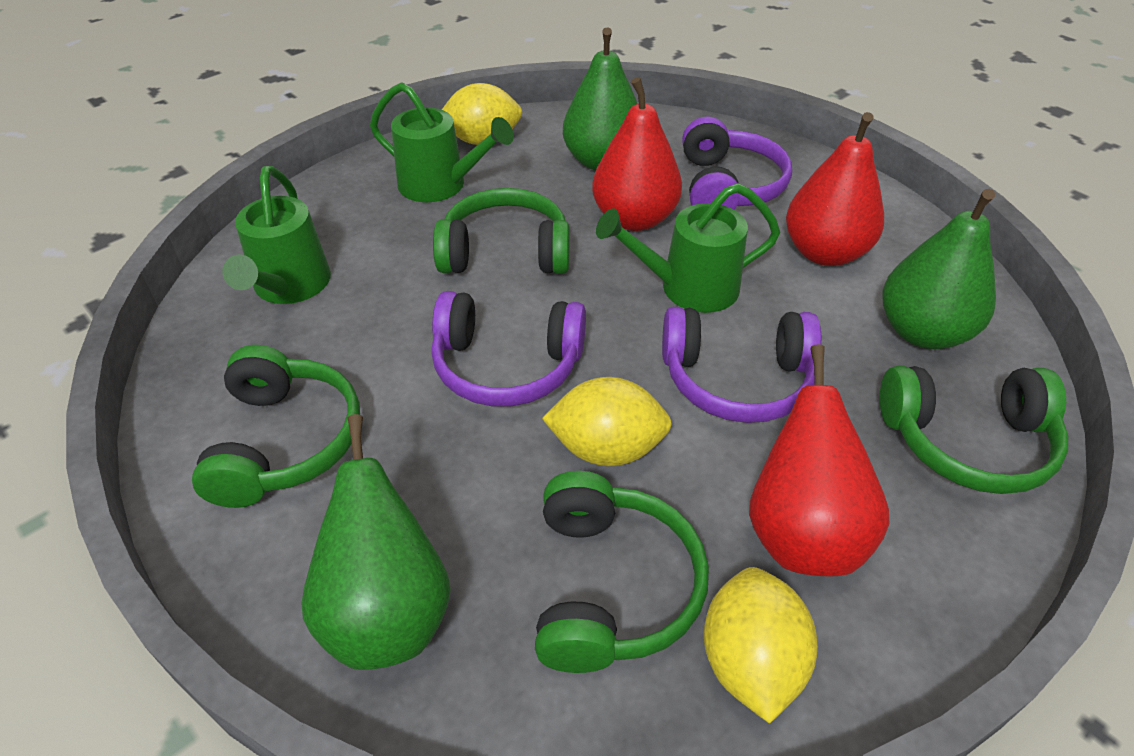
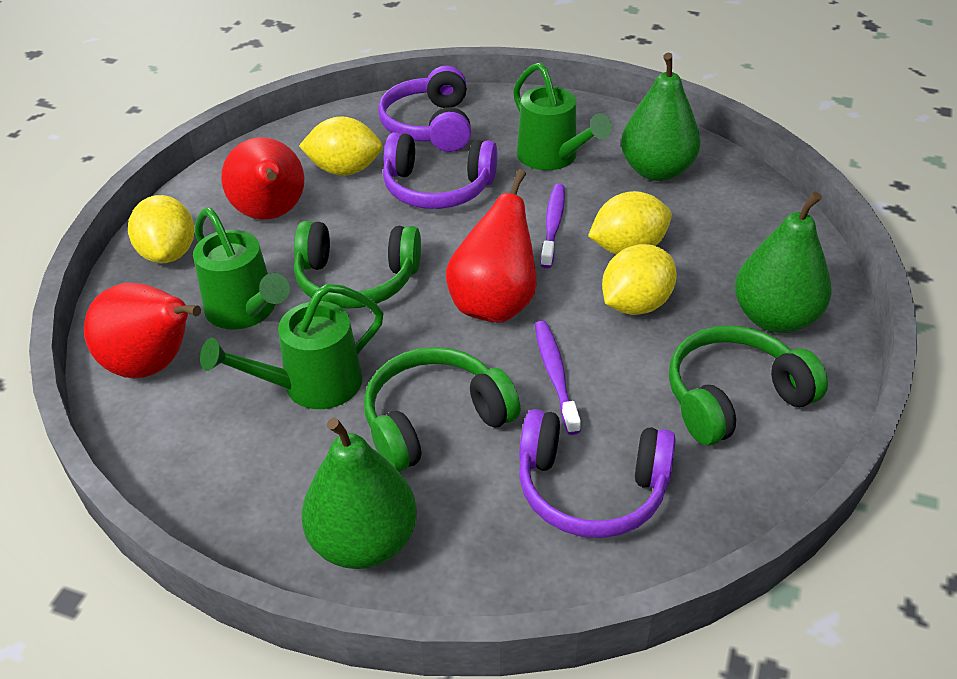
green headphones: 4 -> 3
purple toothbrush: 0 -> 2
yellow lemon: 3 -> 4

